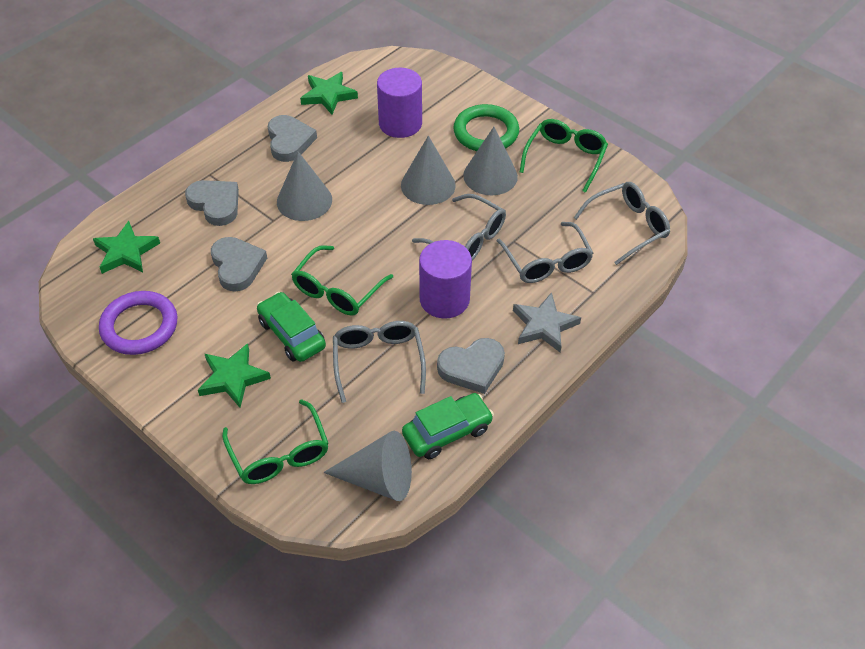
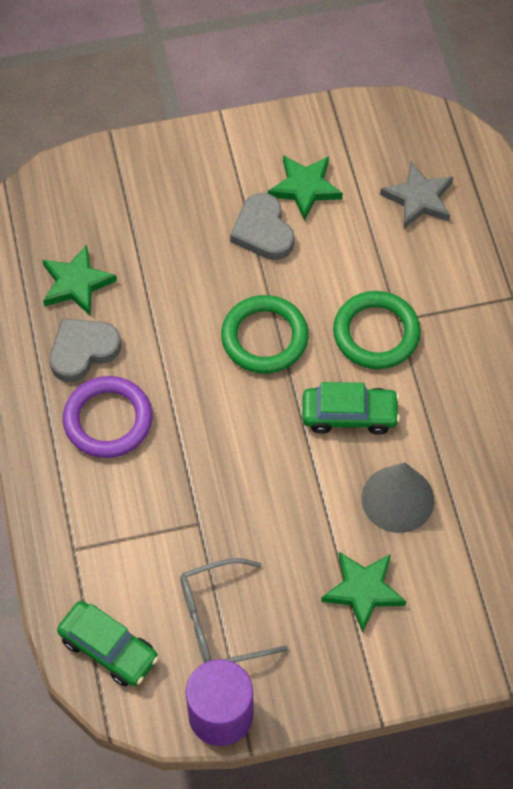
green glasses: 3 -> 0
green ring: 1 -> 2
grey cone: 4 -> 1
grey glasses: 4 -> 1
grey heart: 4 -> 2
purple cylinder: 2 -> 1

